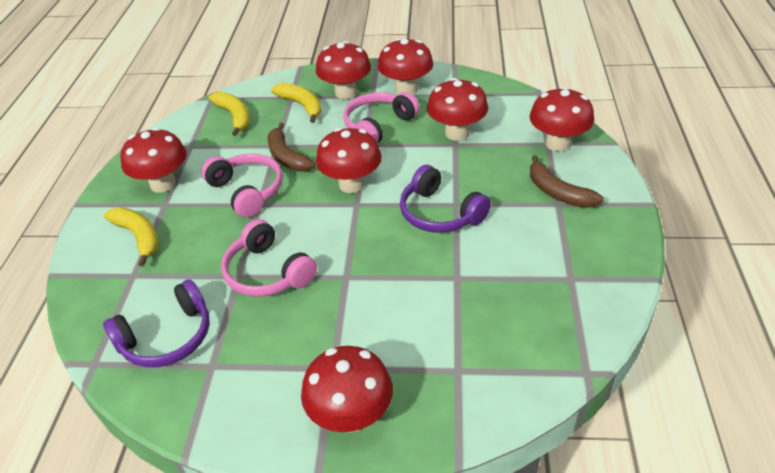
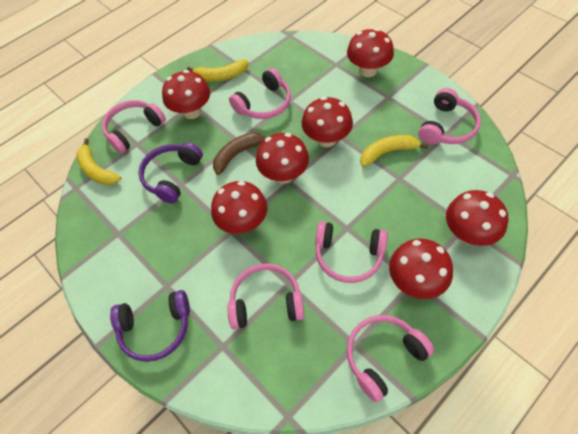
brown banana: 2 -> 1
pink headphones: 3 -> 6

